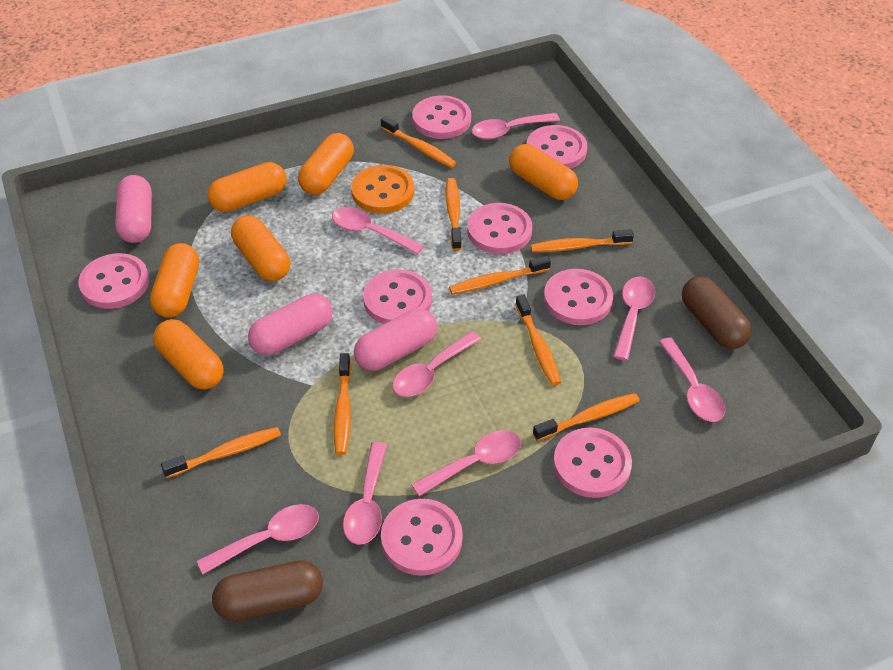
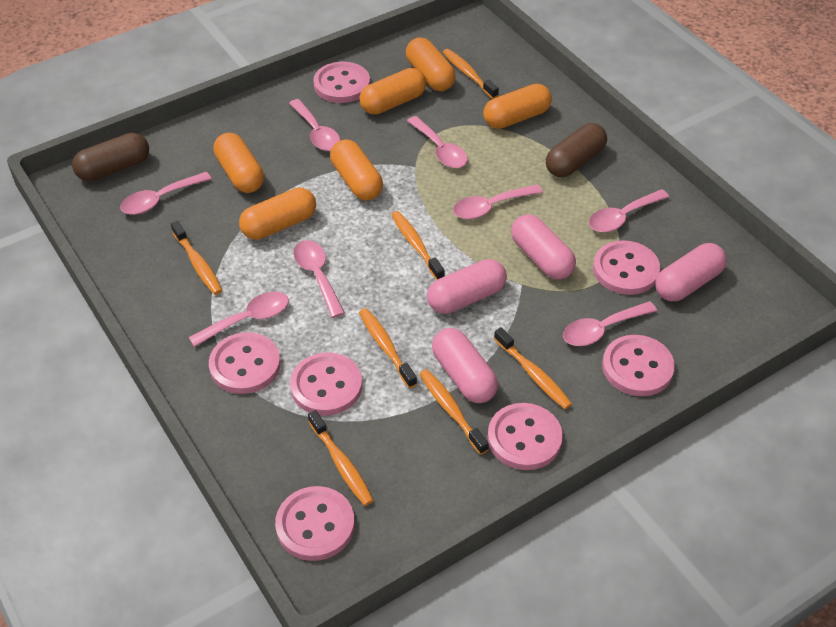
orange button: 1 -> 0
orange toothbrush: 8 -> 7
pink button: 8 -> 7
pink capsule: 3 -> 4

